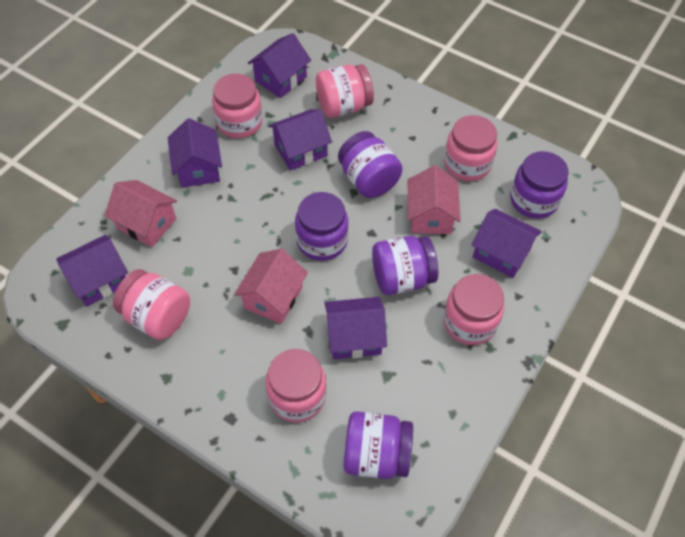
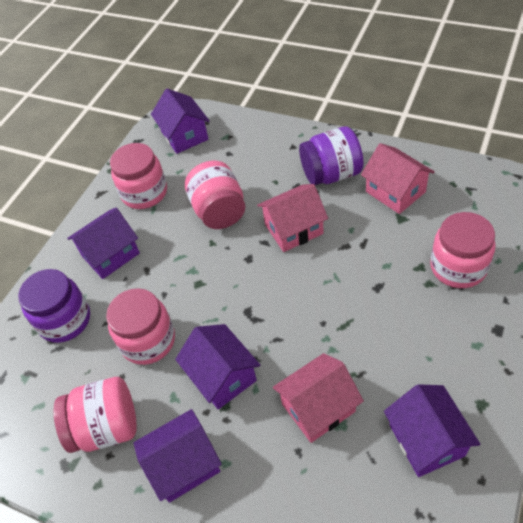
pink jar: 6 -> 5
purple house: 6 -> 5
purple jar: 5 -> 2

